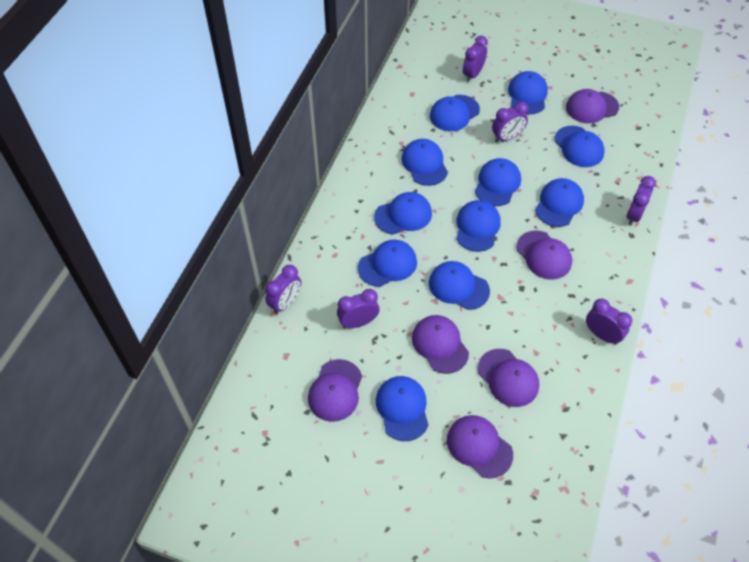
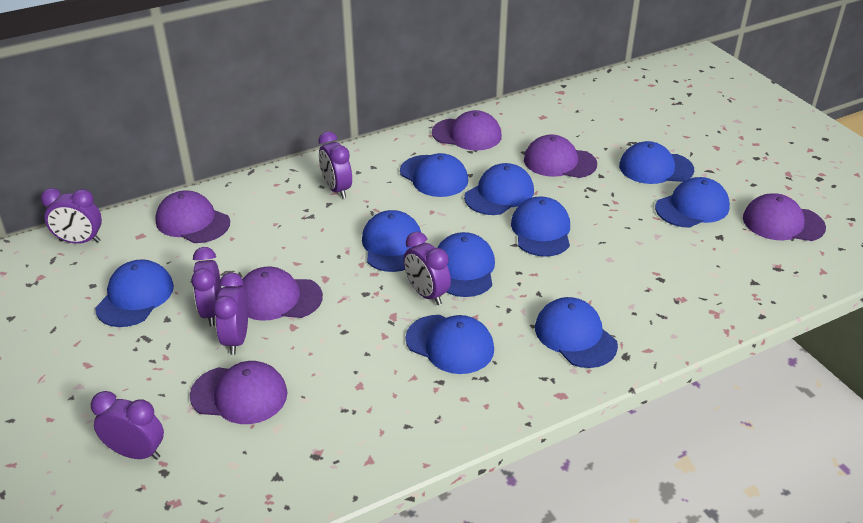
blue cap: 11 -> 10

